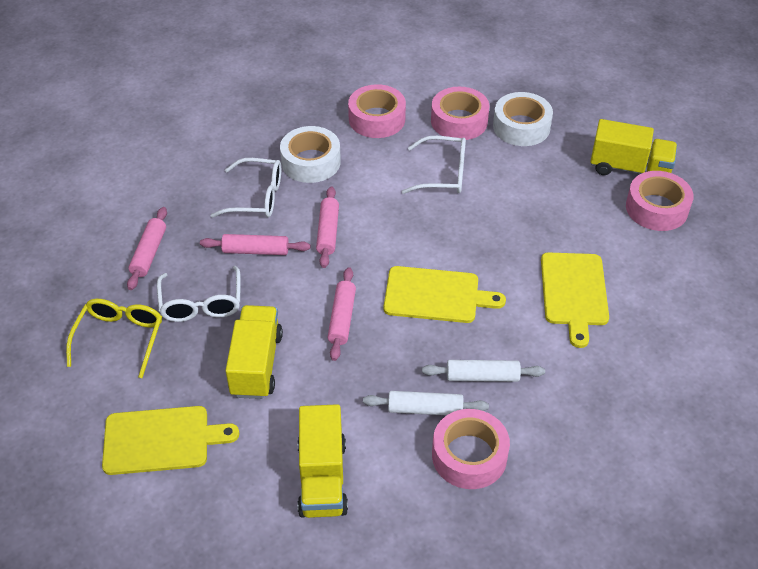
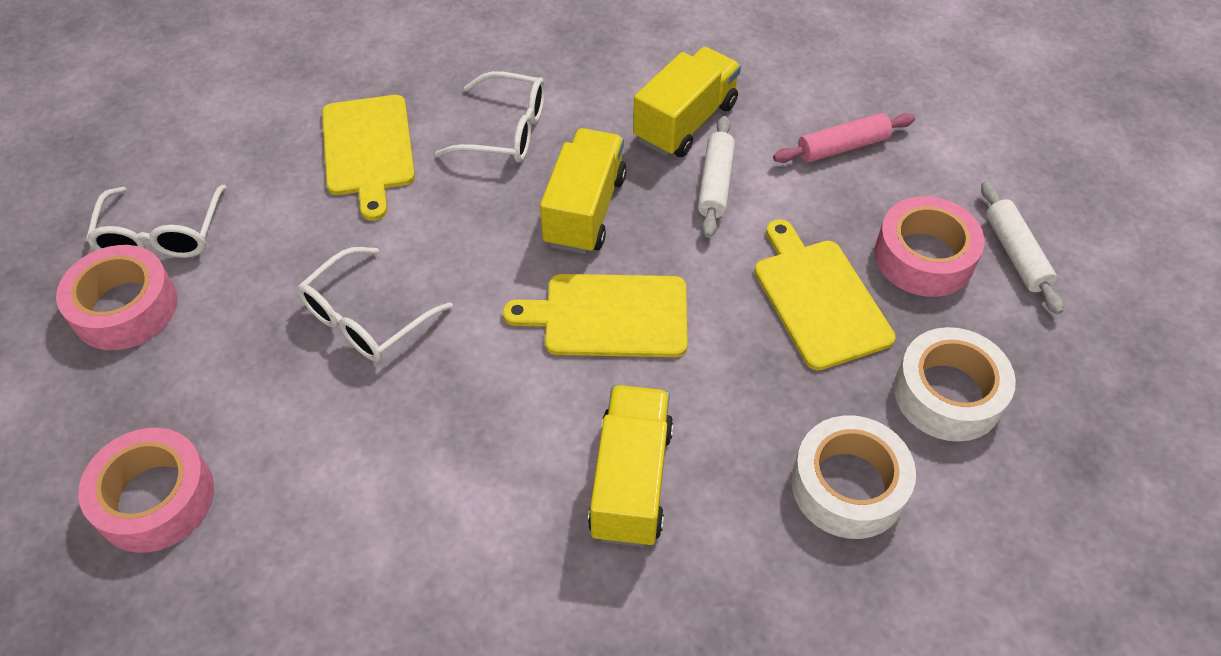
pink rolling pin: 4 -> 1
pink tape: 4 -> 3
yellow glasses: 1 -> 0

